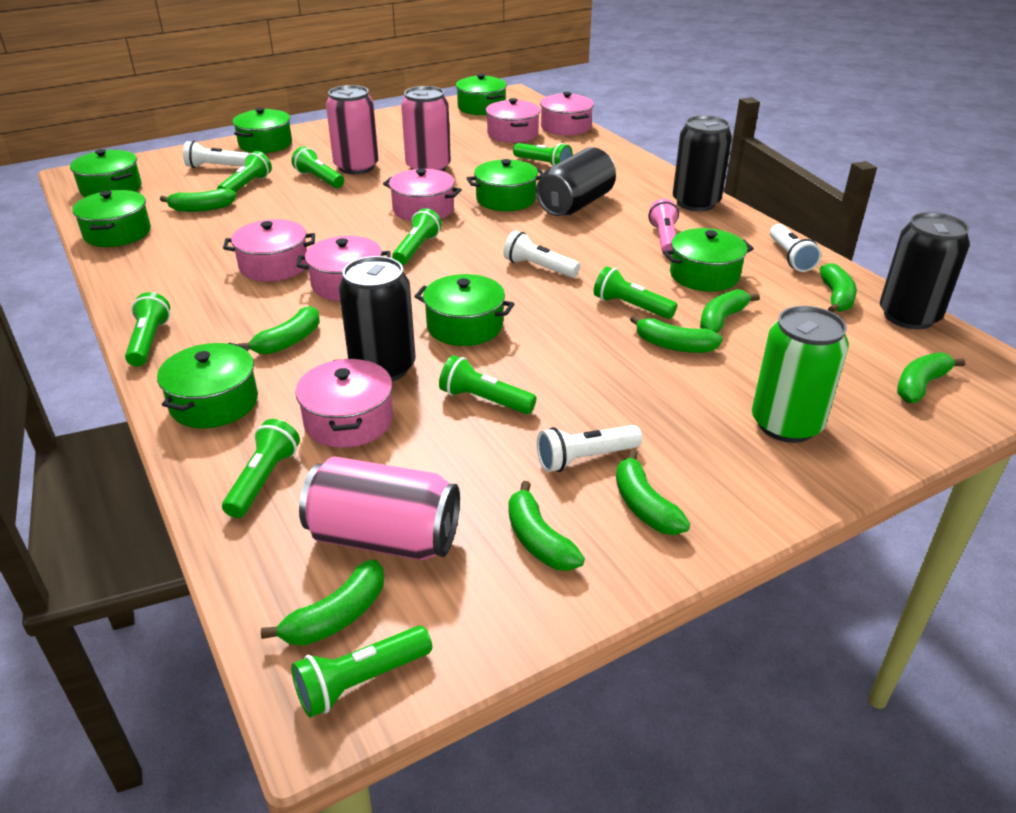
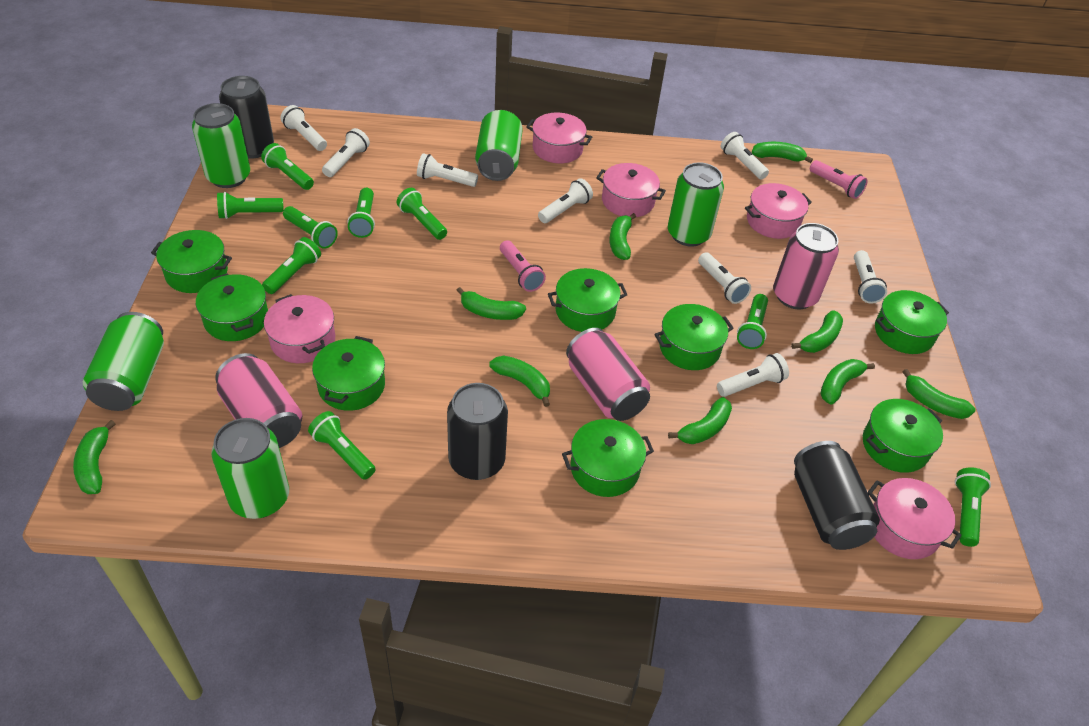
black can: 4 -> 3
green can: 1 -> 5
pink flashlight: 1 -> 2
pink pot: 6 -> 5
white flashlight: 4 -> 8

